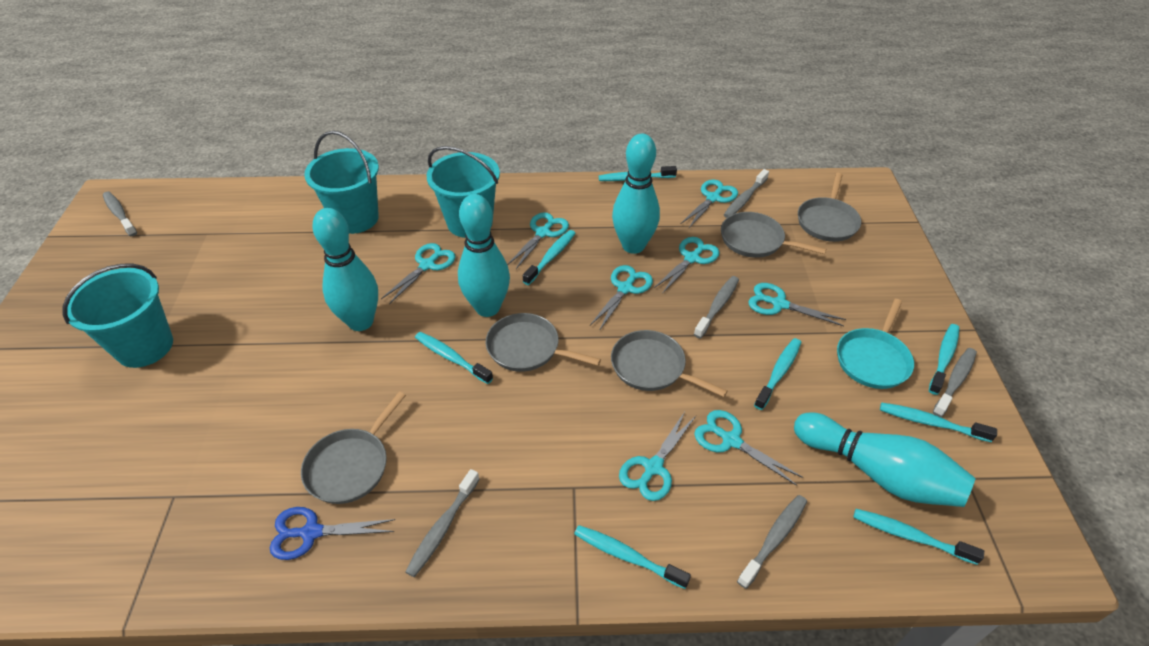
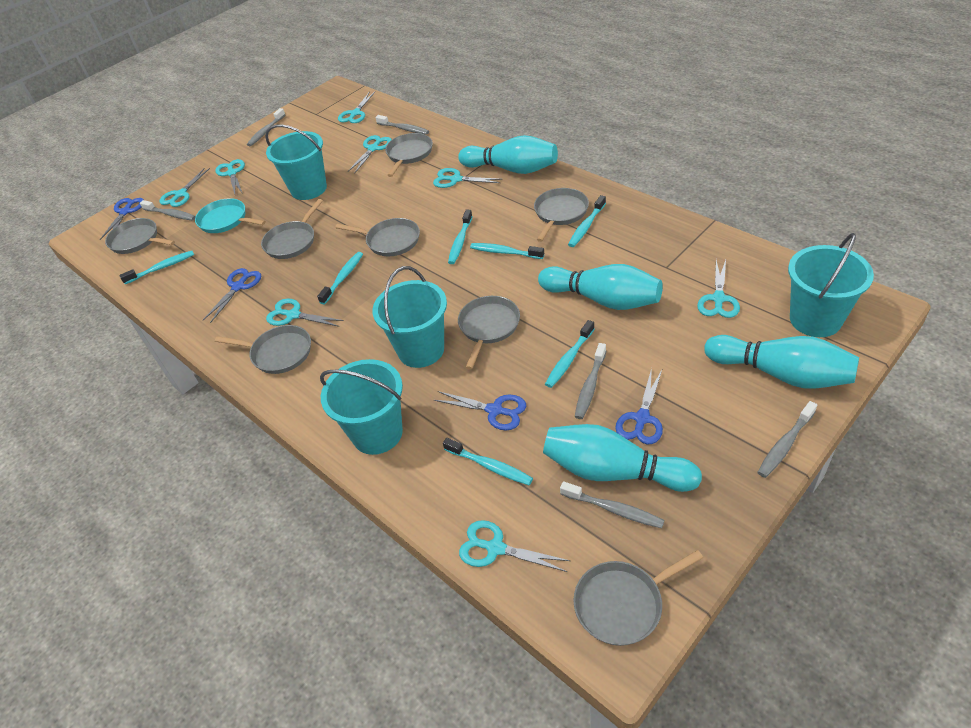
blue scissors: 1 -> 4
grey pan: 5 -> 8
turquoise bucket: 3 -> 4
turquoise toothbrush: 8 -> 7

